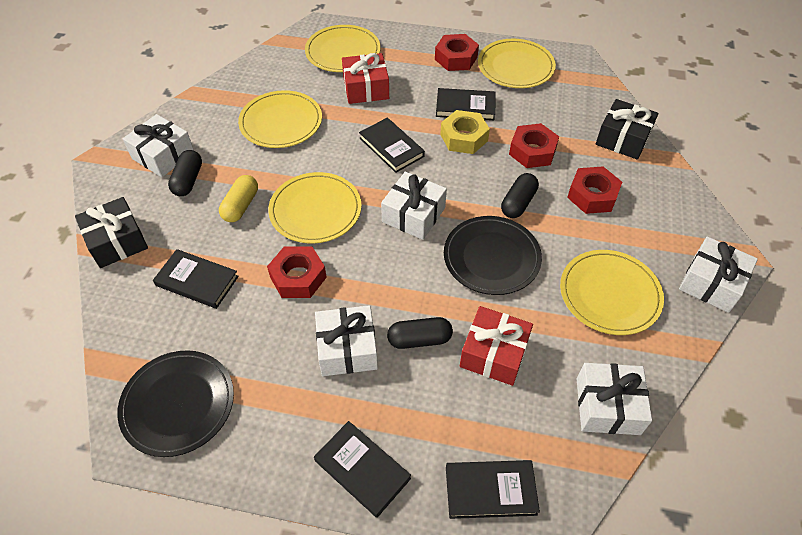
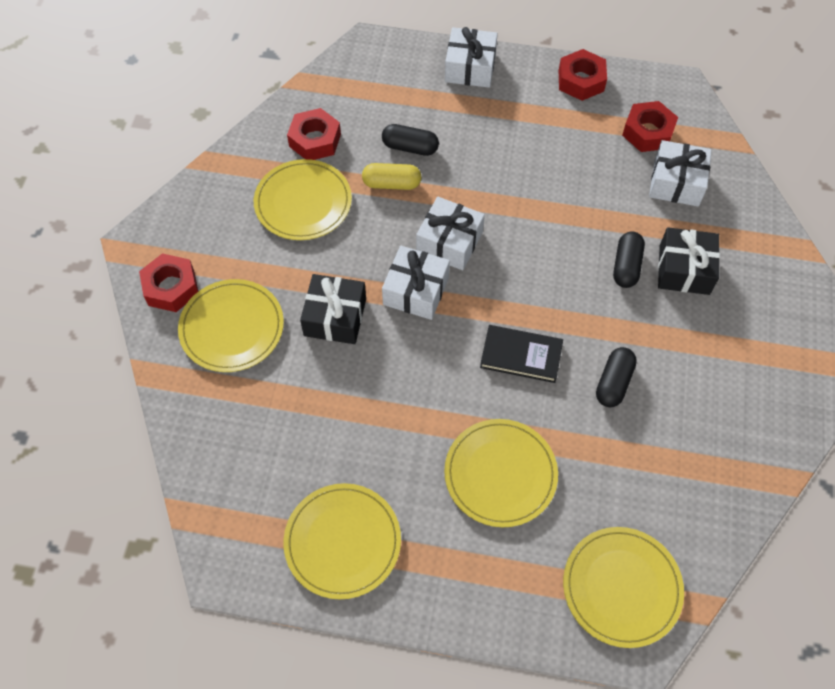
black book: 5 -> 1
black plate: 2 -> 0
red gift: 2 -> 0
white gift: 5 -> 4
yellow nut: 1 -> 0

